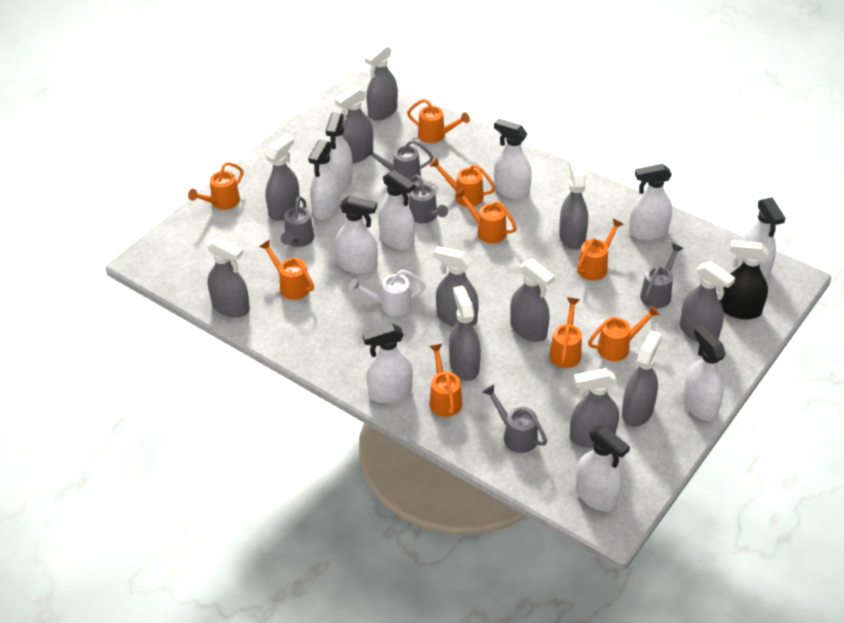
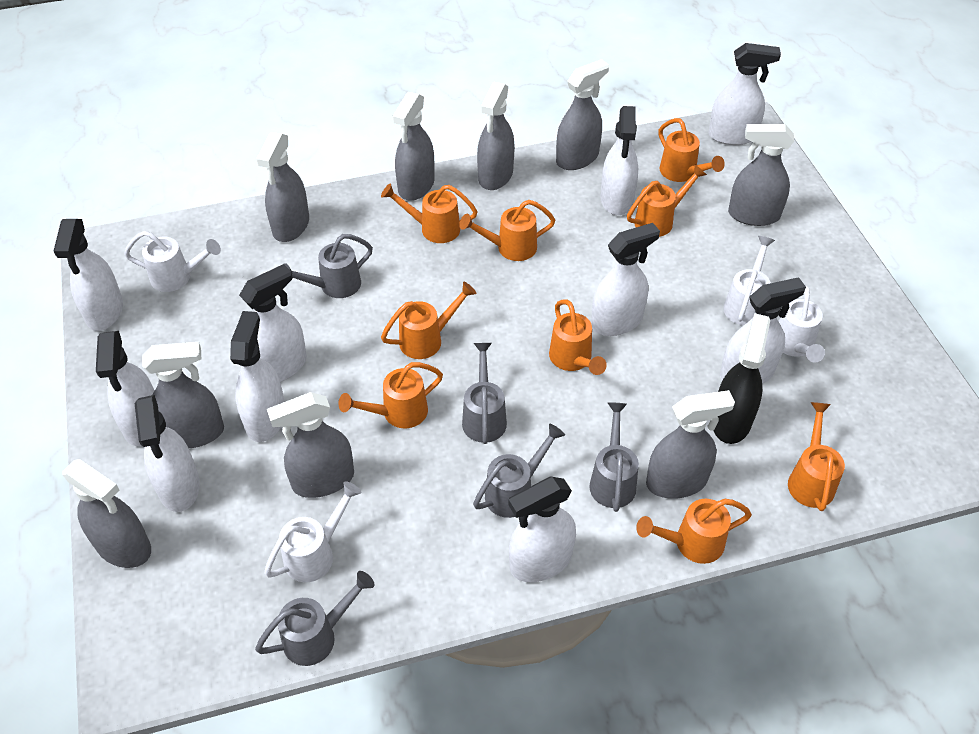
grey spray bottle: 11 -> 9
white watering can: 1 -> 4

